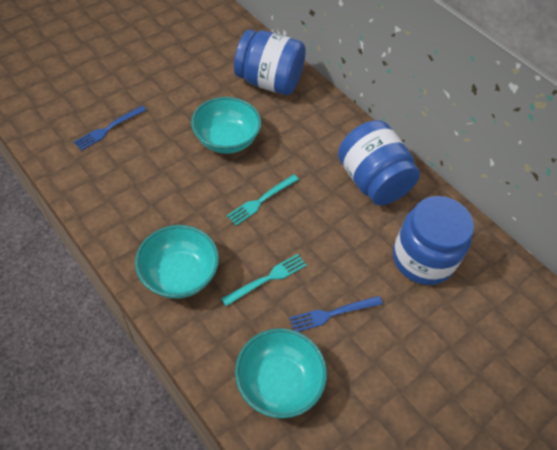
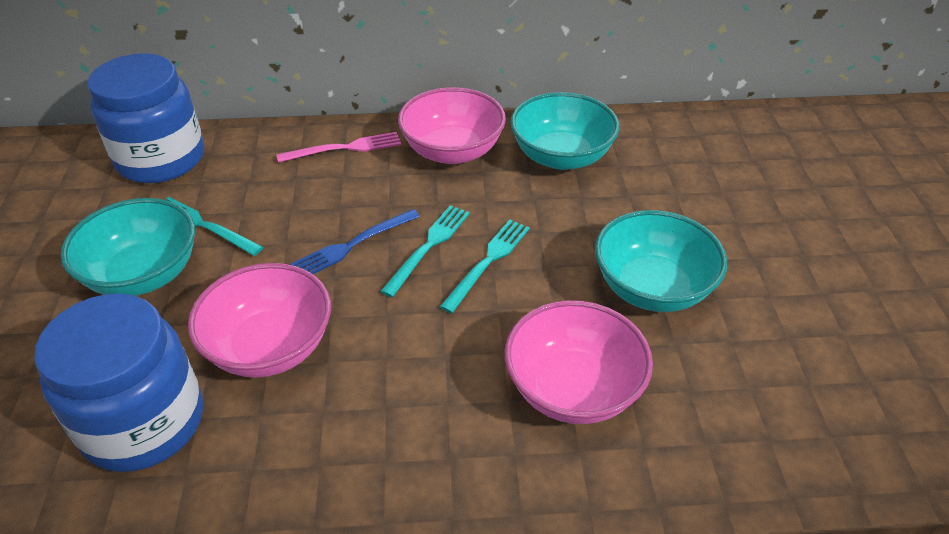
blue fork: 2 -> 1
blue jar: 3 -> 2
pink bowl: 0 -> 3
pink fork: 0 -> 1
turquoise fork: 2 -> 3

